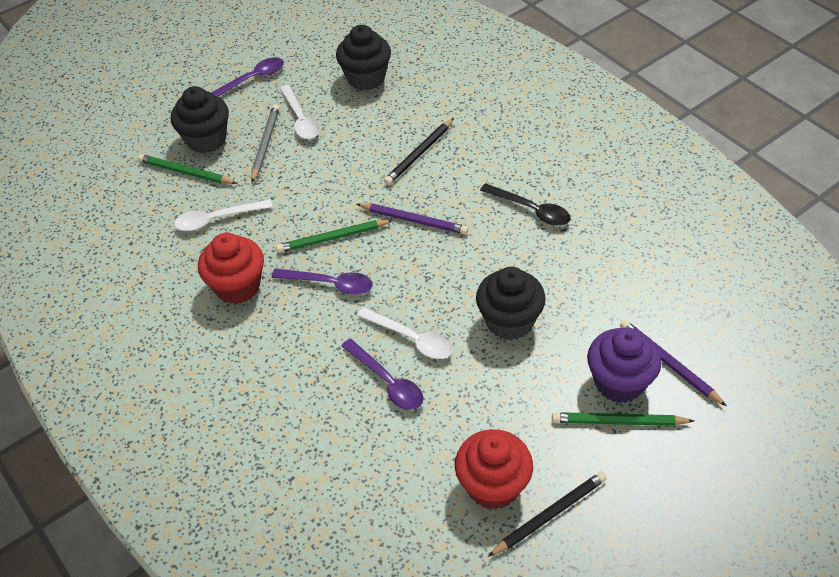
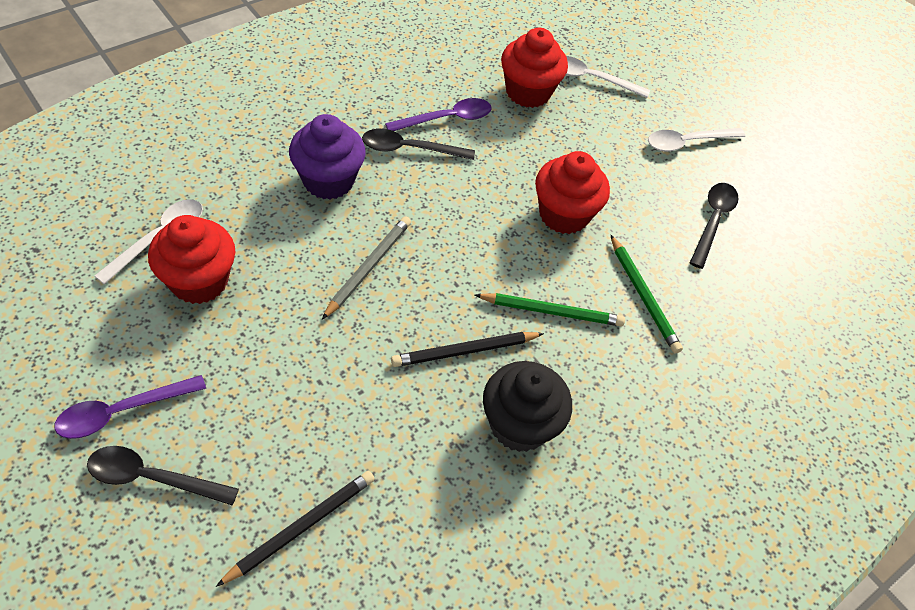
black cupcake: 3 -> 1
black spoon: 1 -> 3
green pencil: 3 -> 2
purple pencil: 2 -> 0
purple spoon: 3 -> 2
red cupcake: 2 -> 3

